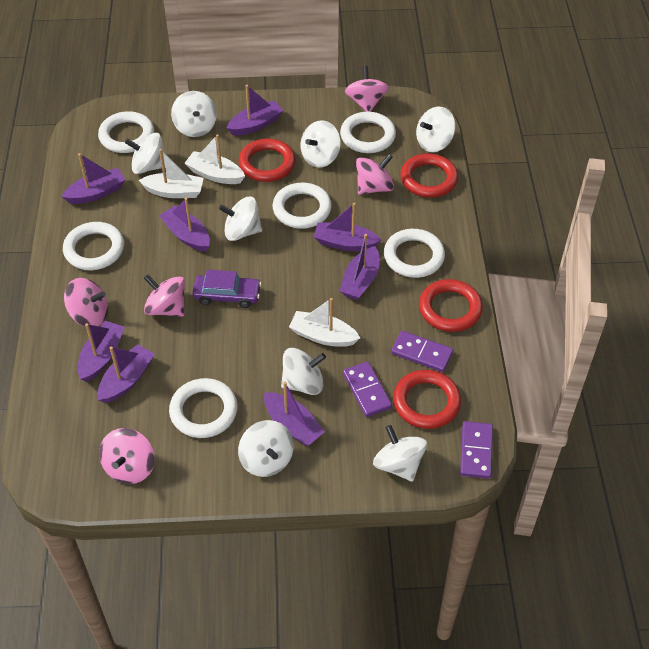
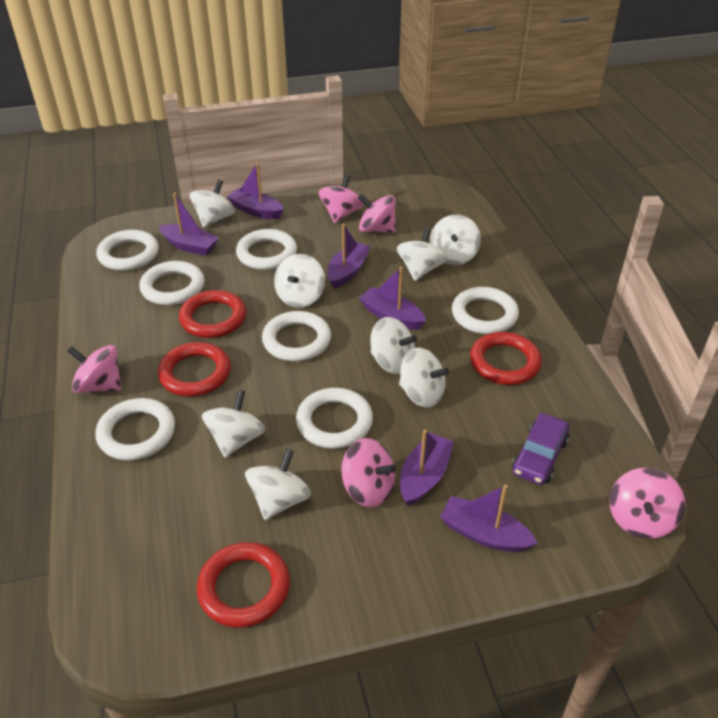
purple boat: 8 -> 6
purple domino: 3 -> 0
white boat: 3 -> 0
white ring: 6 -> 7

